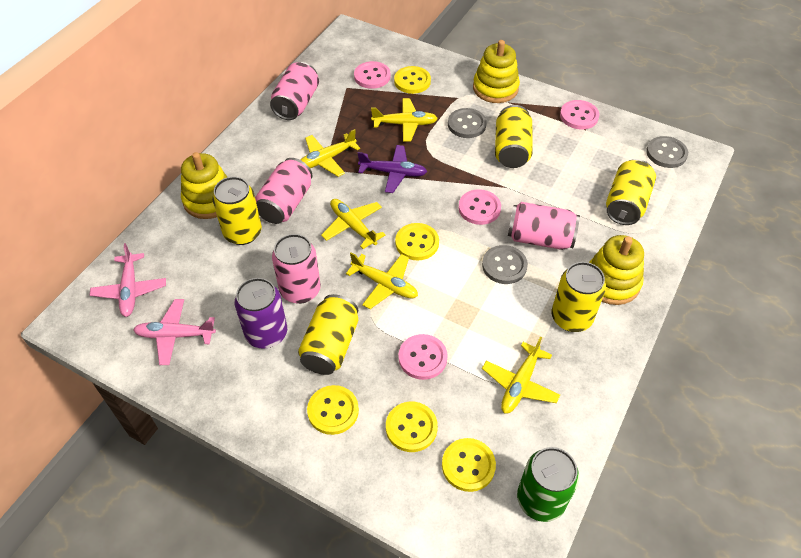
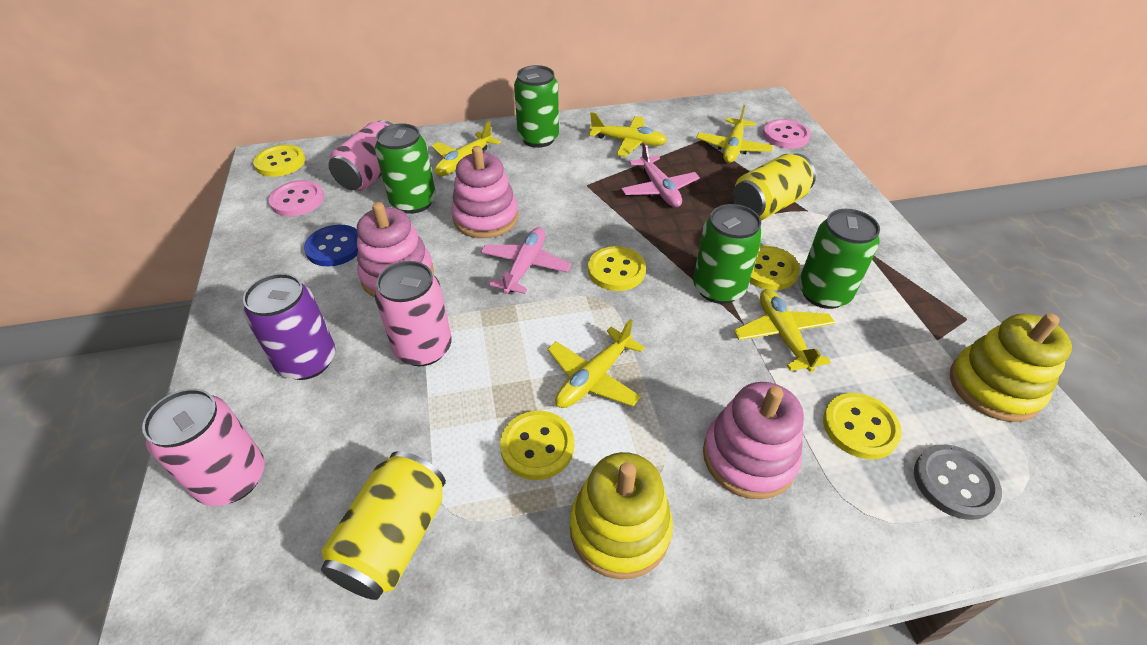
blue button: 0 -> 1
green can: 1 -> 4
grey button: 3 -> 1
pink button: 4 -> 2
pink can: 4 -> 3
pink stacking toy: 0 -> 3
purple plane: 1 -> 0
yellow can: 5 -> 2
yellow stacking toy: 3 -> 2

